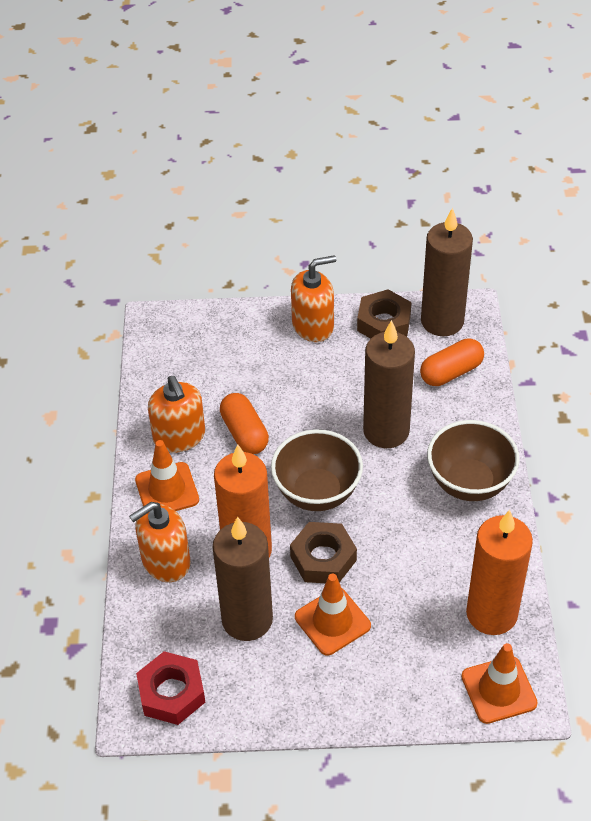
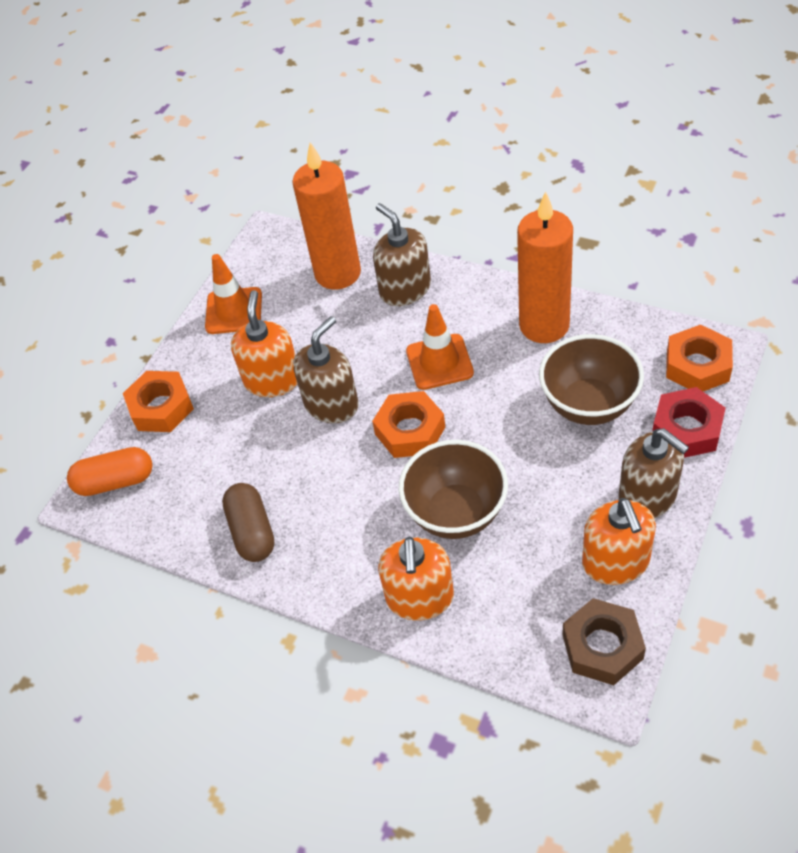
brown candle: 3 -> 0
brown capsule: 0 -> 1
brown nut: 2 -> 1
brown soap dispenser: 0 -> 3
orange capsule: 2 -> 1
orange nut: 0 -> 3
orange traffic cone: 3 -> 2

